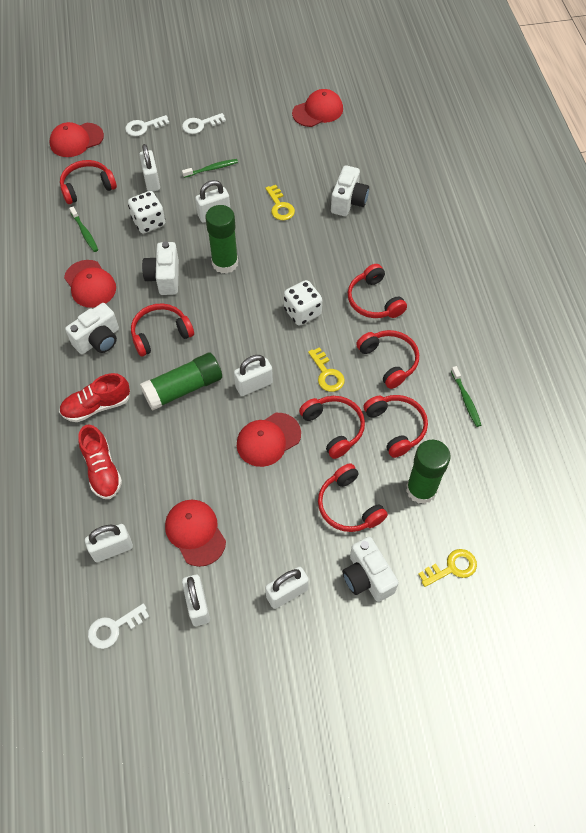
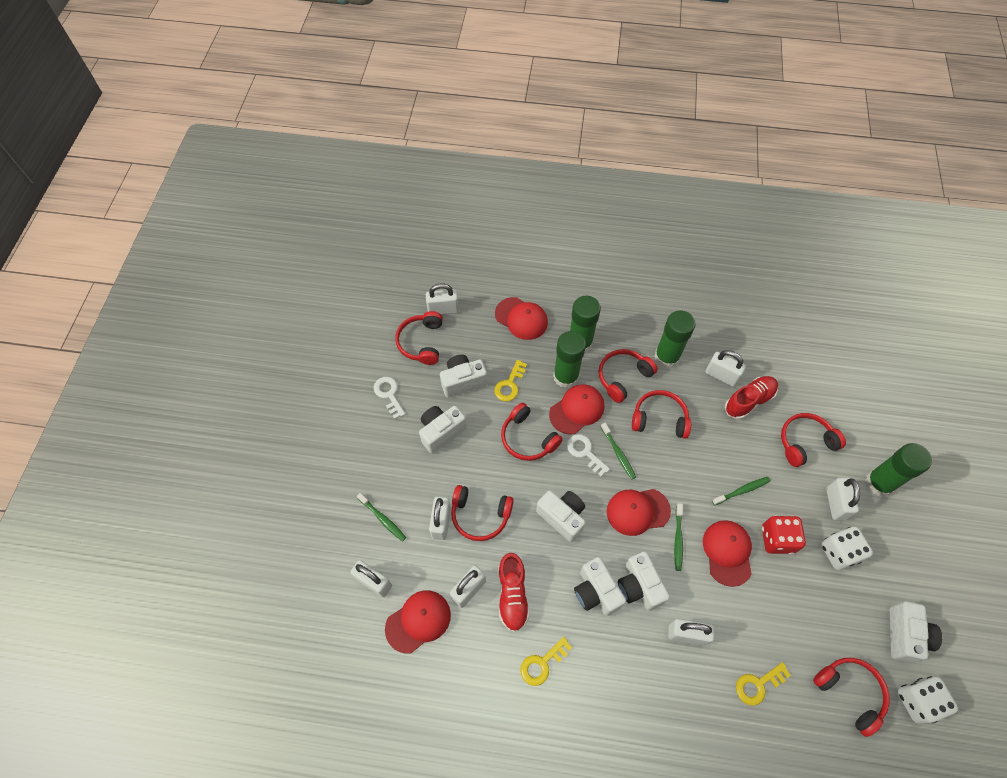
green glue stick: 3 -> 4
green toothbrush: 3 -> 4
red dice: 0 -> 1
white camera: 4 -> 6
white key: 3 -> 2
white padlock: 6 -> 7

